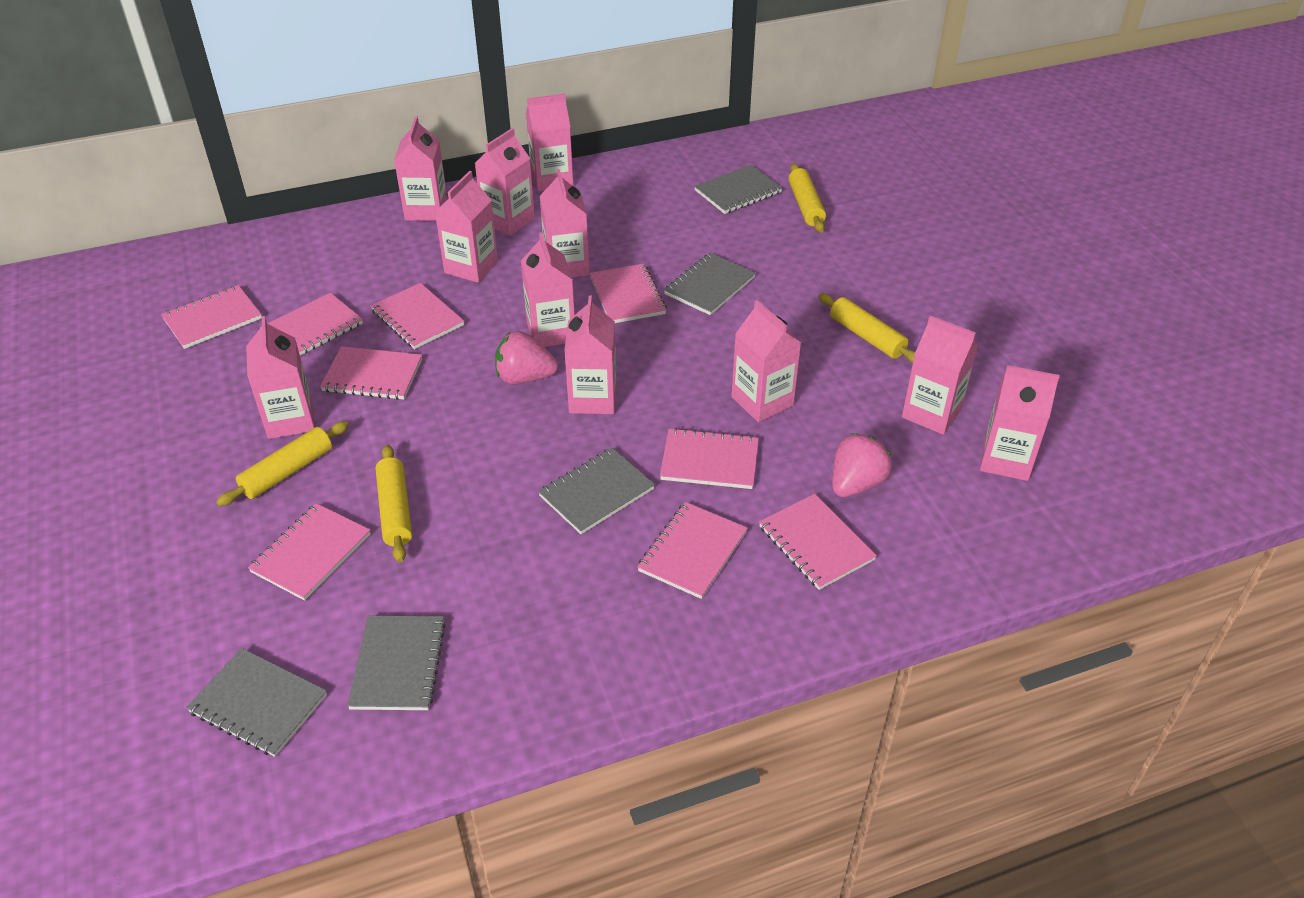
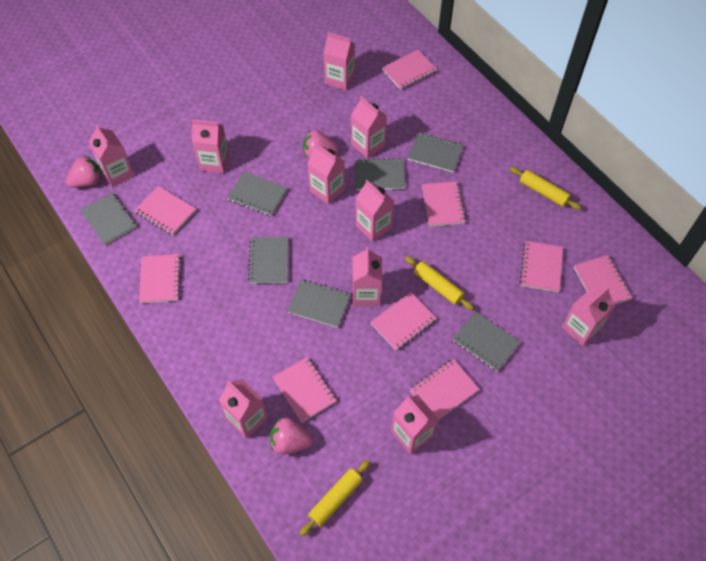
grey notebook: 5 -> 7
pink carton: 11 -> 10
pink strawberry: 2 -> 3
yellow rolling pin: 4 -> 3

